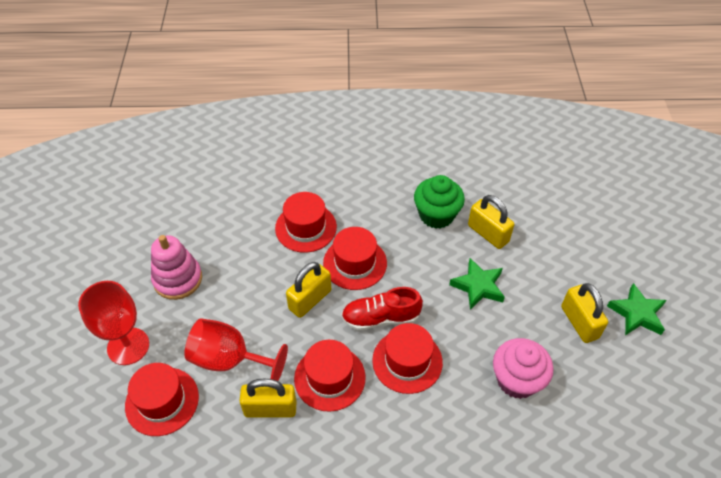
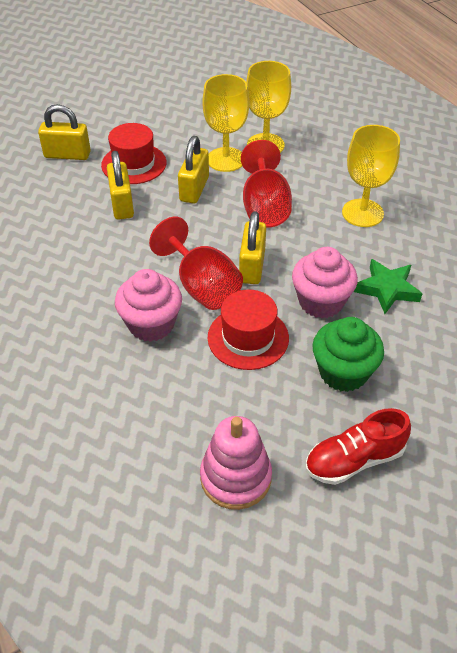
green star: 2 -> 1
pink cupcake: 1 -> 2
red hat: 5 -> 2
yellow goblet: 0 -> 3

